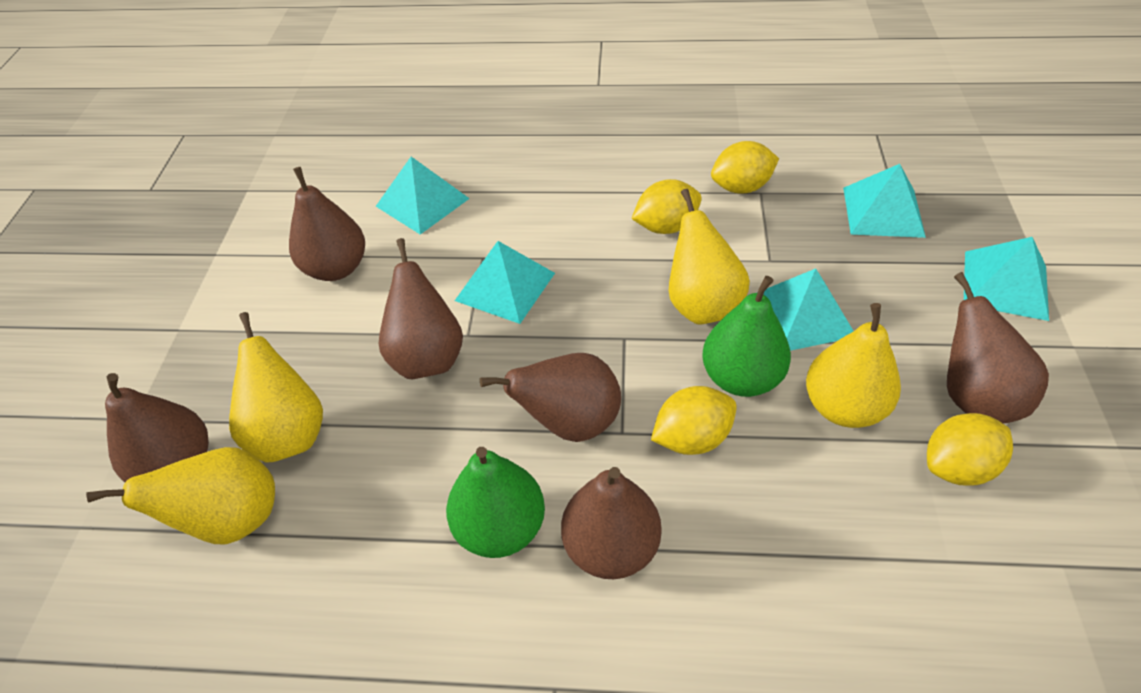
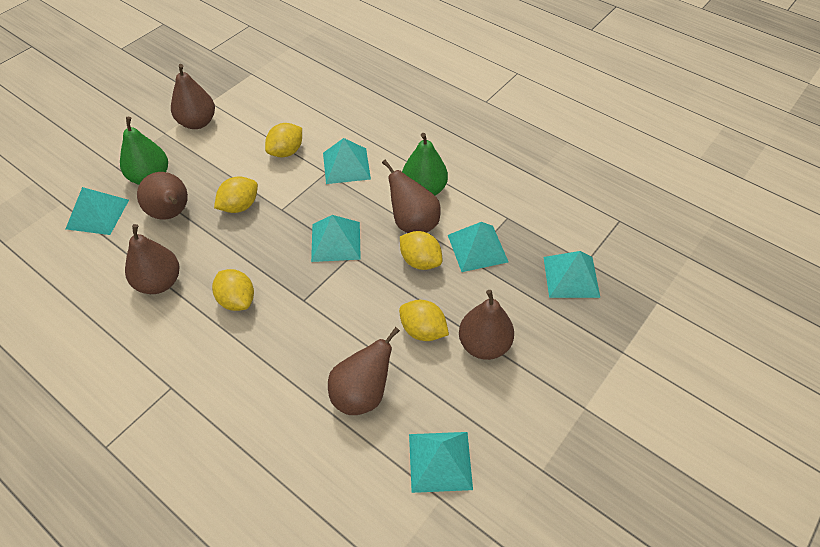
turquoise pyramid: 5 -> 6
yellow lemon: 4 -> 5
yellow pear: 4 -> 0

